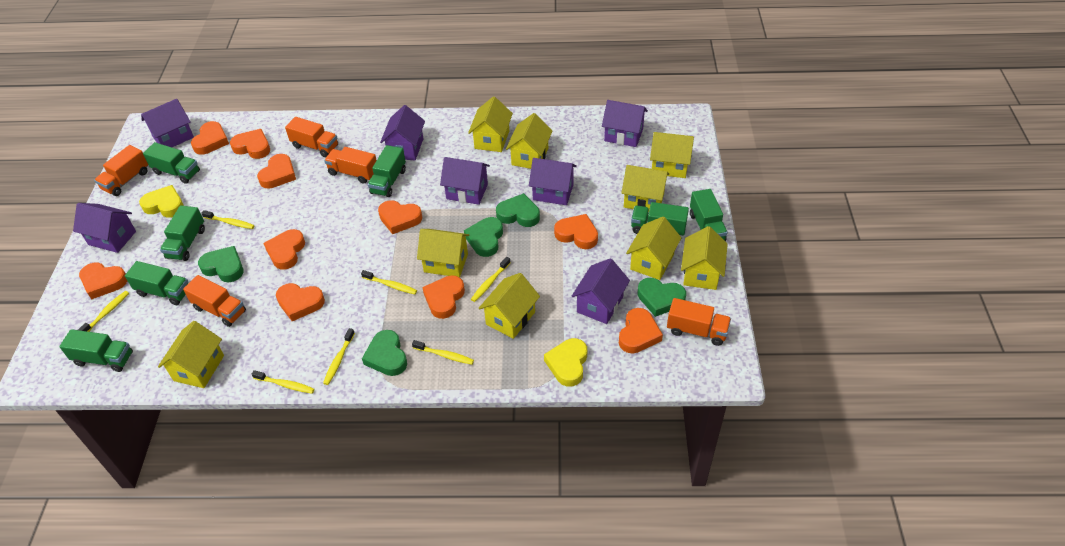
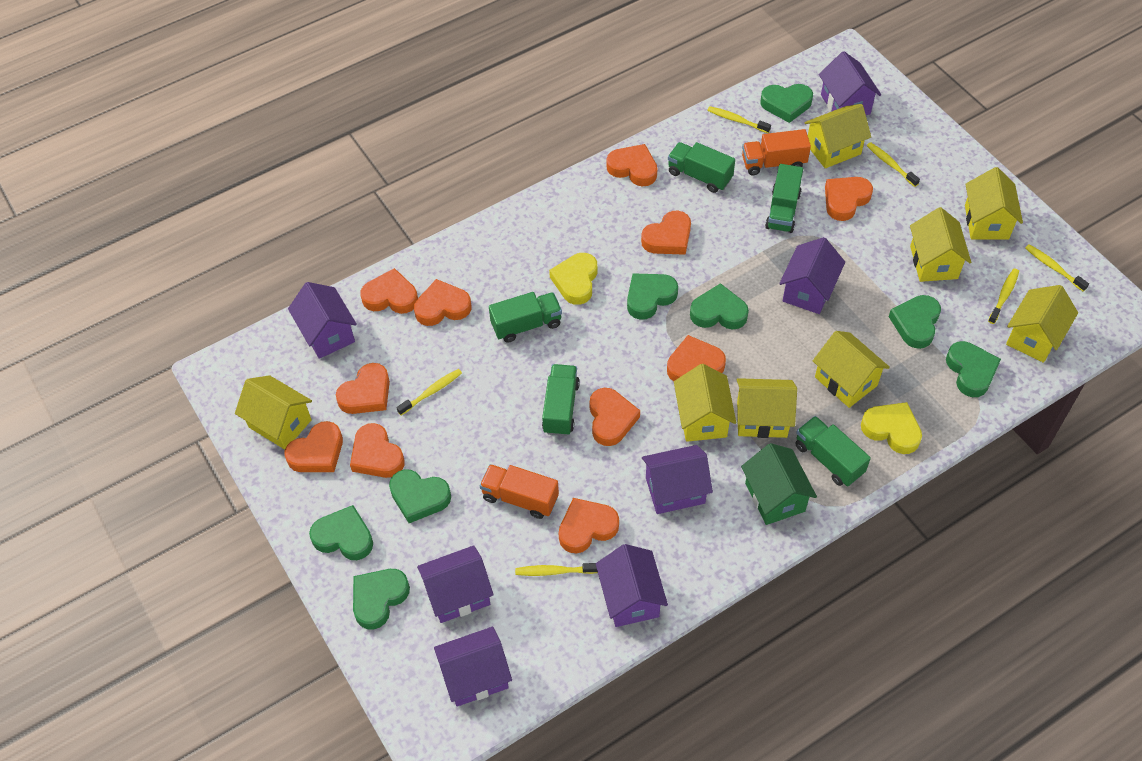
green heart: 5 -> 8
green house: 0 -> 1
green truck: 7 -> 5
orange heart: 10 -> 11
orange truck: 5 -> 2
yellow house: 9 -> 8
yellow toothbrush: 7 -> 6

